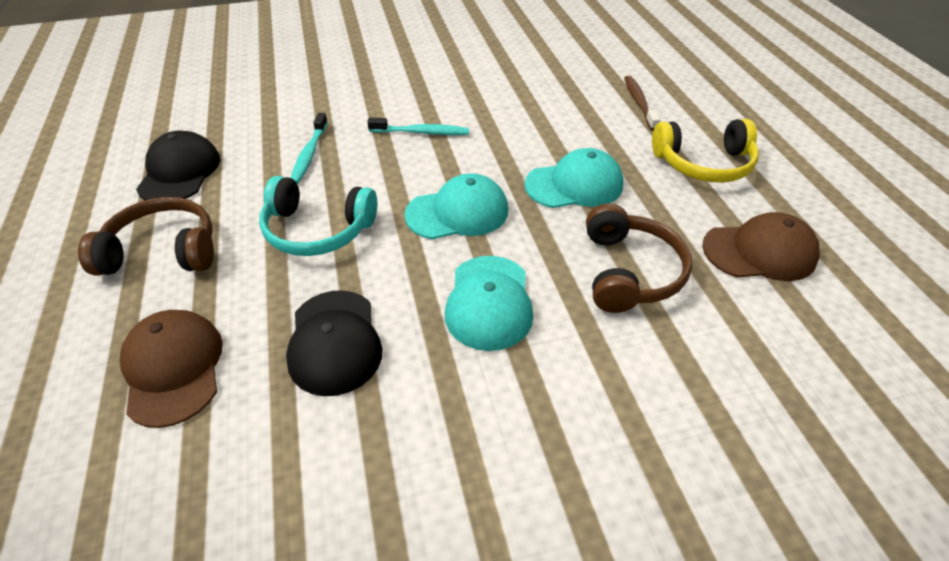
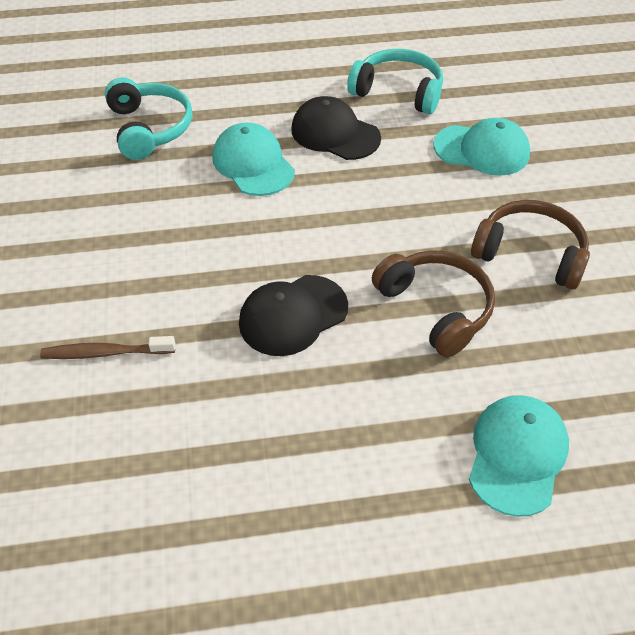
brown cap: 2 -> 0
turquoise headphones: 1 -> 2
turquoise toothbrush: 2 -> 0
yellow headphones: 1 -> 0

